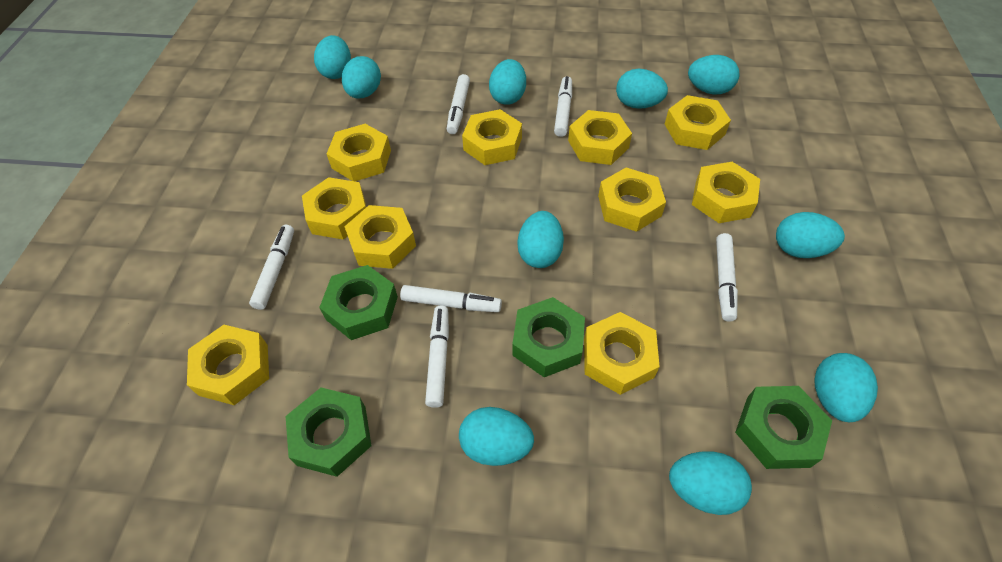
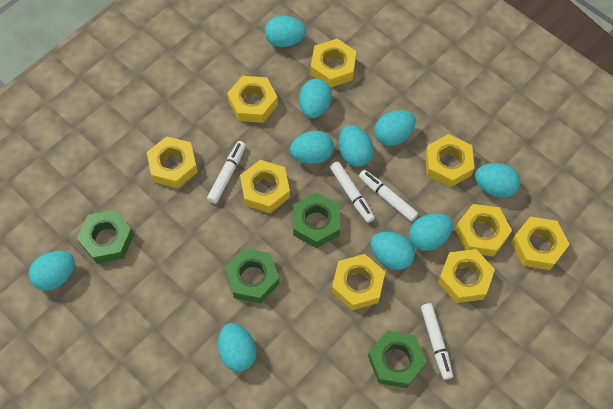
white marker: 6 -> 4
yellow nut: 10 -> 9

